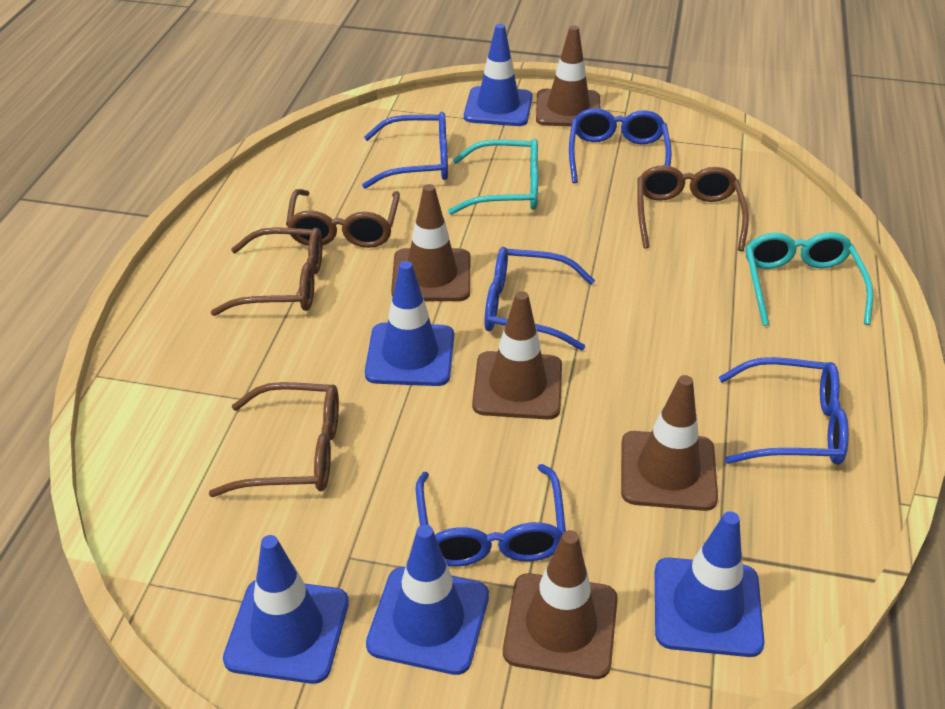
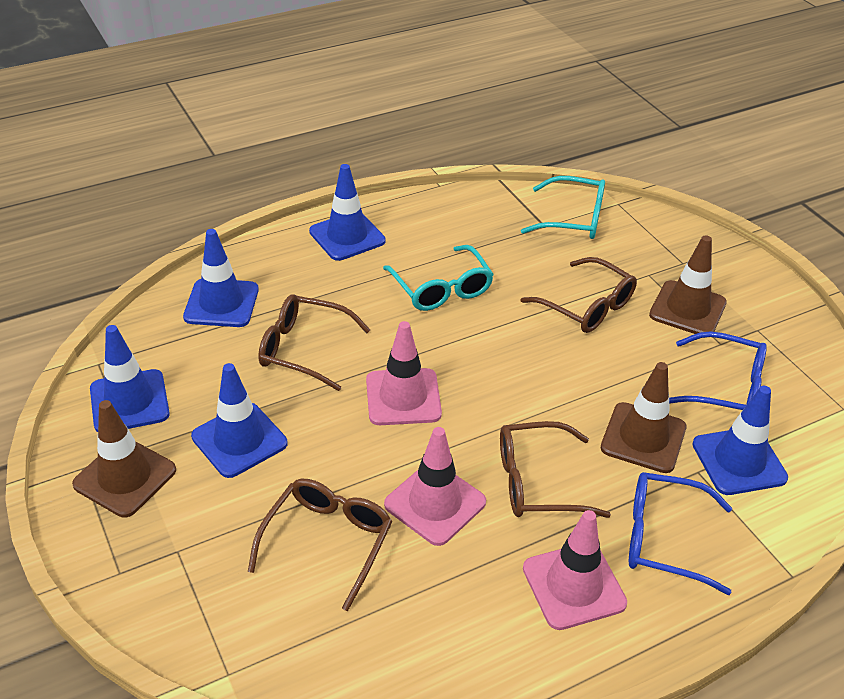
blue glasses: 5 -> 2
brown traffic cone: 5 -> 3
pink traffic cone: 0 -> 3

